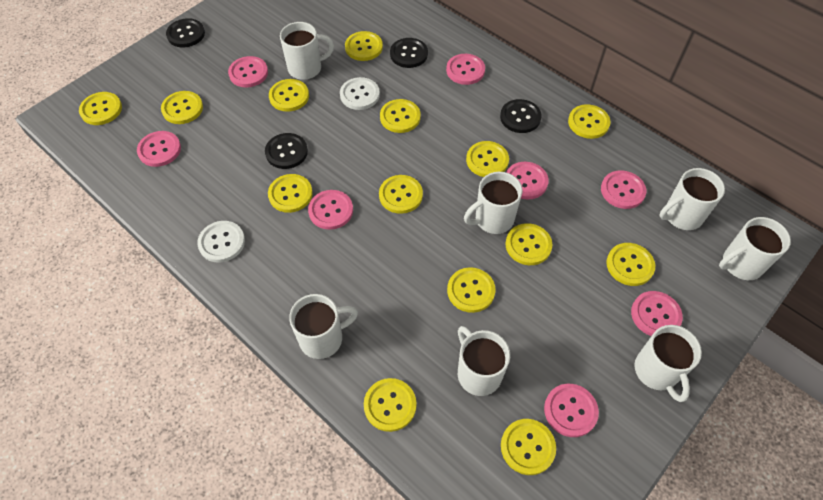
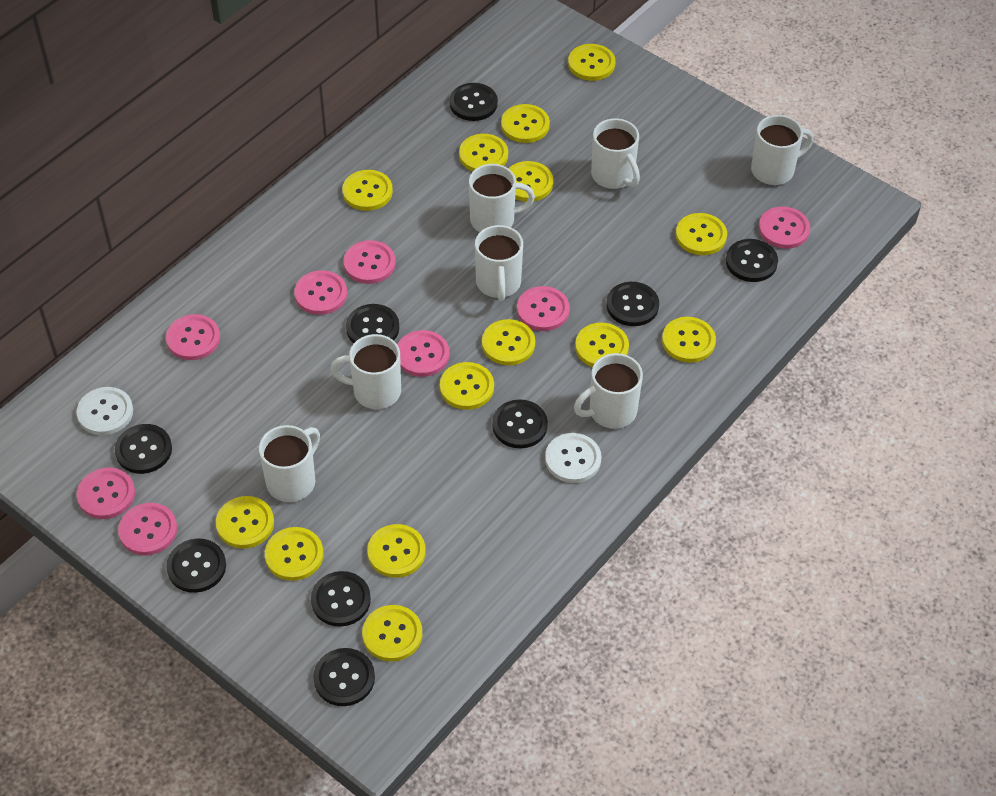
black button: 4 -> 9

